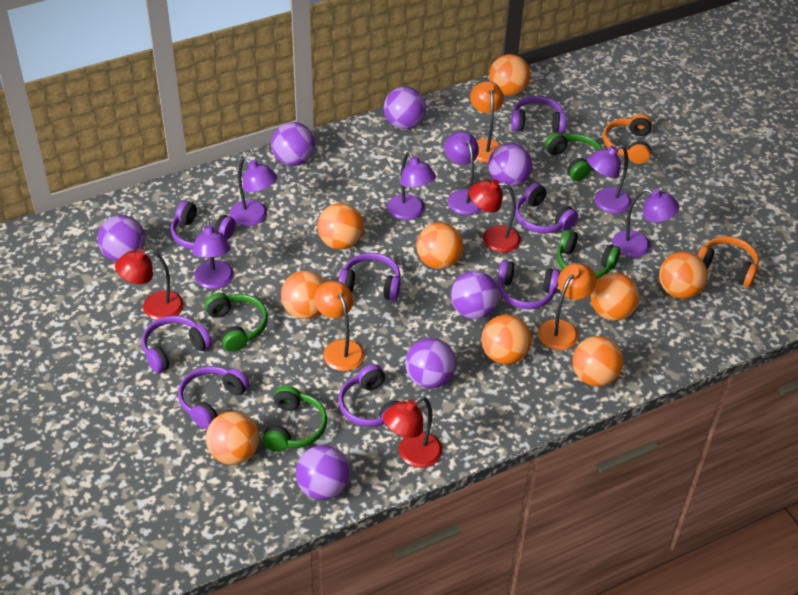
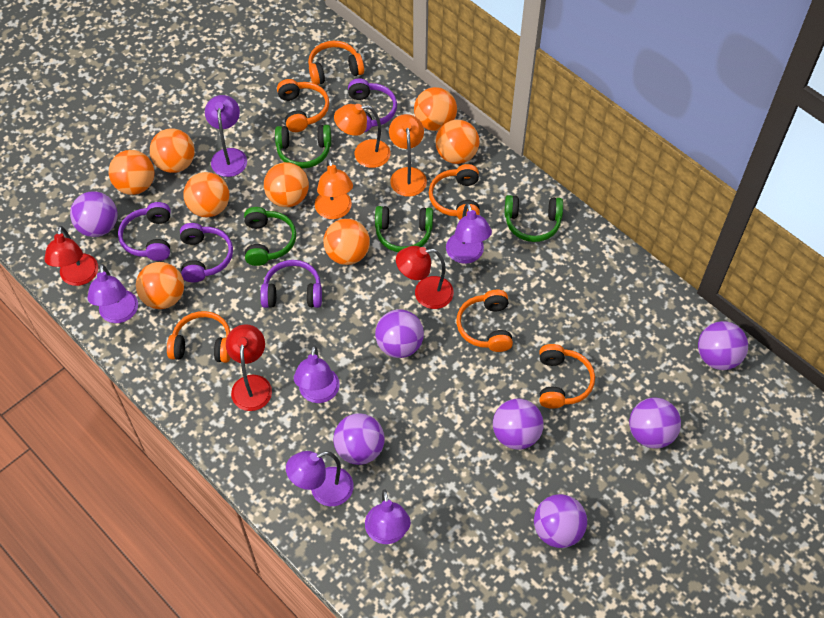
orange ball: 9 -> 8
orange headphones: 2 -> 6
purple headphones: 8 -> 4

